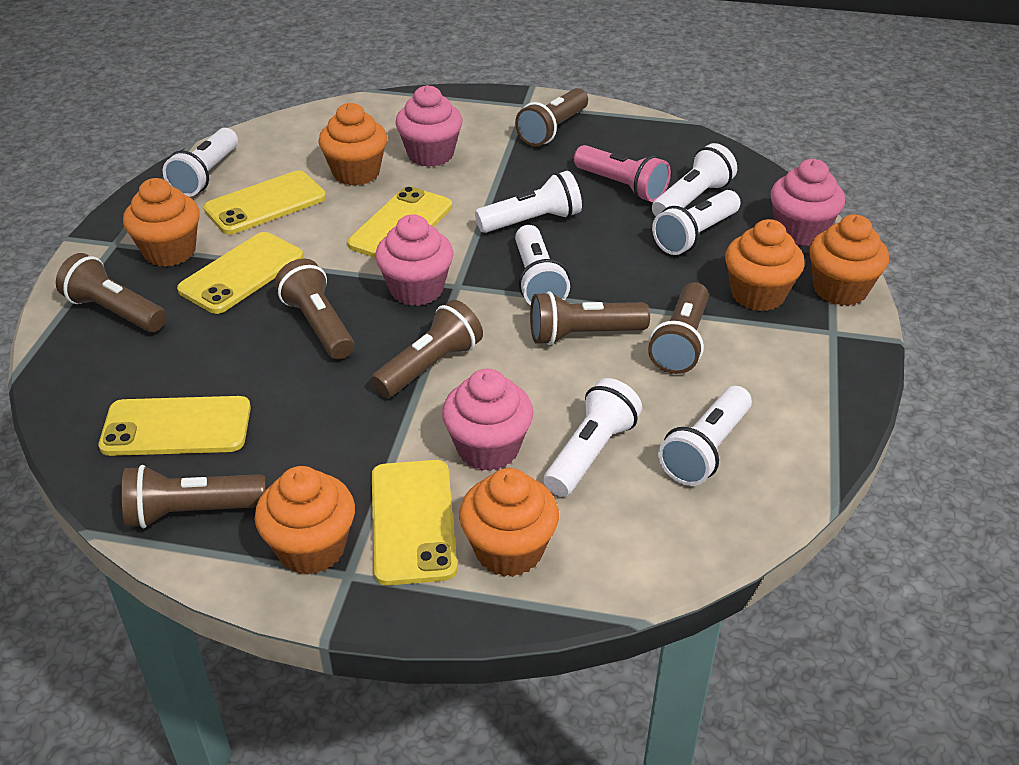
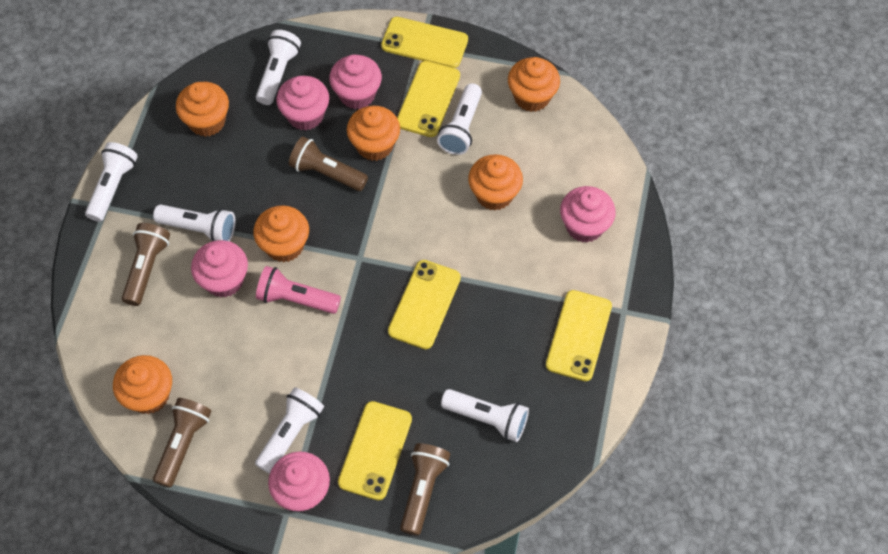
brown flashlight: 7 -> 4
pink cupcake: 4 -> 5
white flashlight: 7 -> 6

